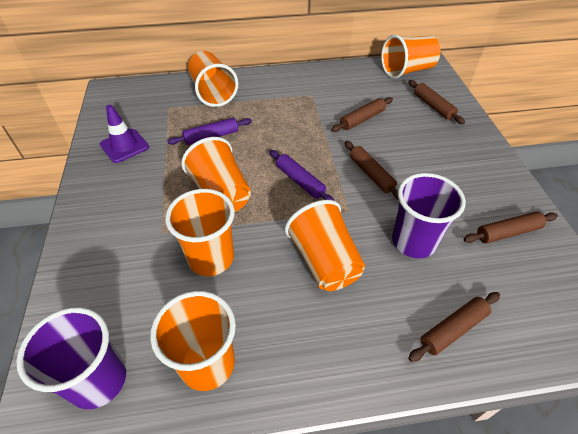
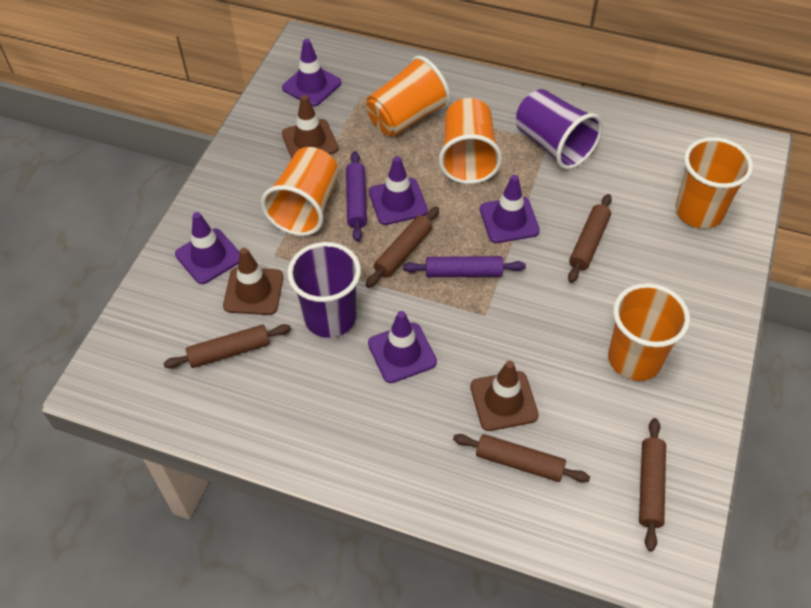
brown traffic cone: 0 -> 3
orange cup: 6 -> 5
purple traffic cone: 1 -> 5

